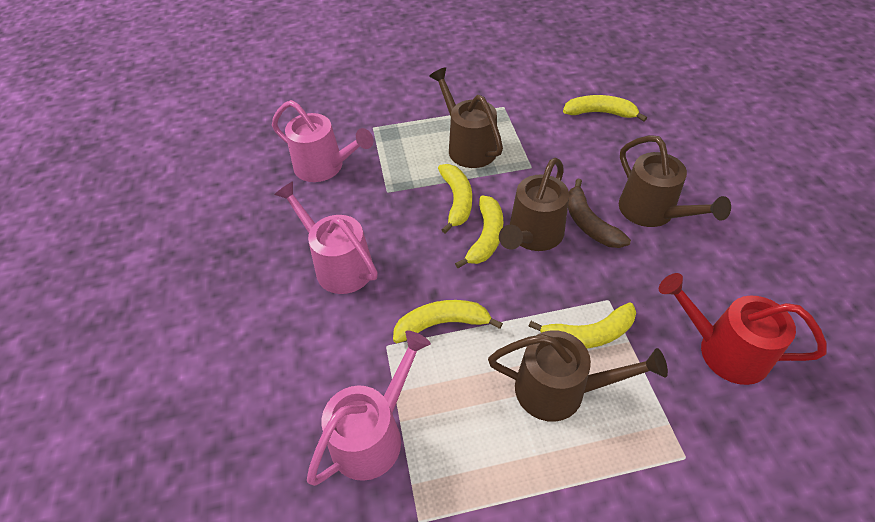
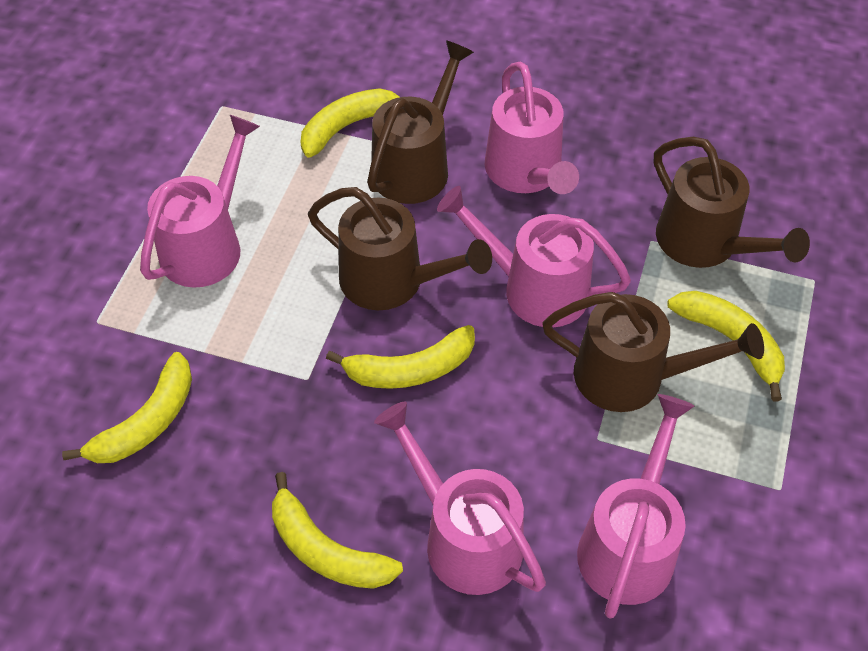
brown banana: 1 -> 0
pink watering can: 3 -> 5
red watering can: 1 -> 0

